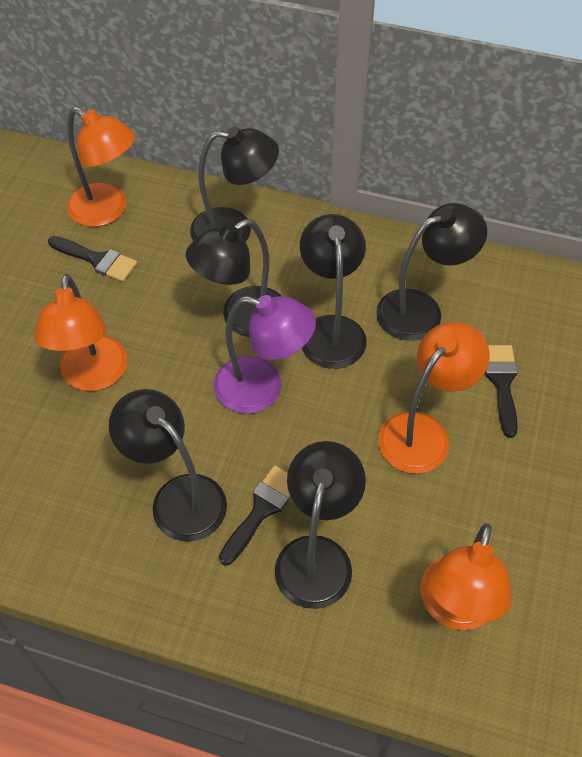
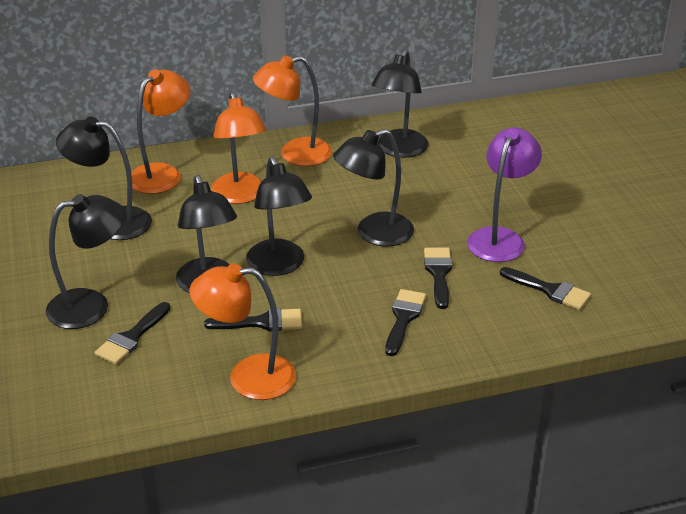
black brush: 3 -> 5

